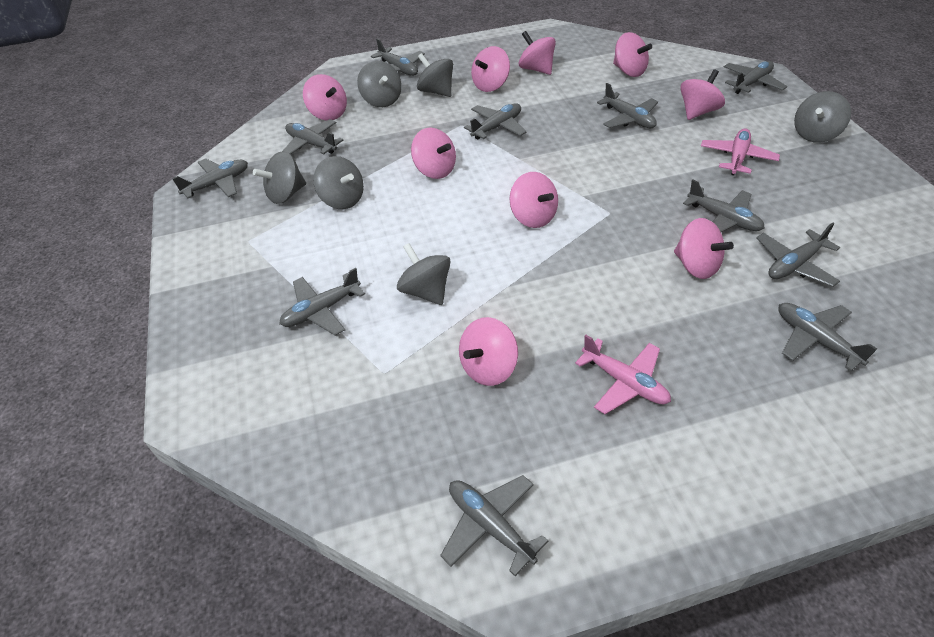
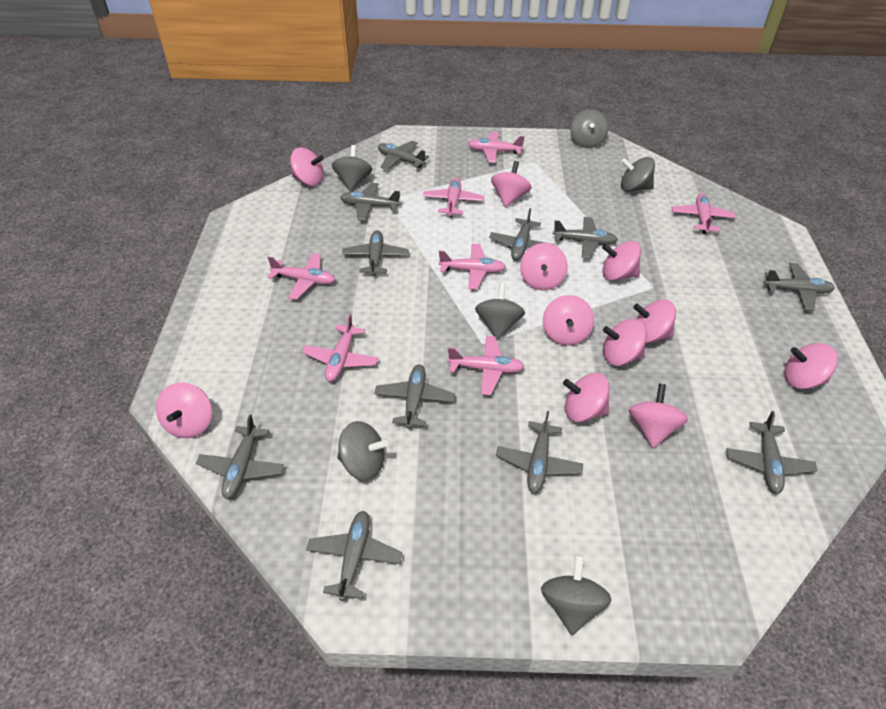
pink plane: 2 -> 7
pink spinning top: 9 -> 11

